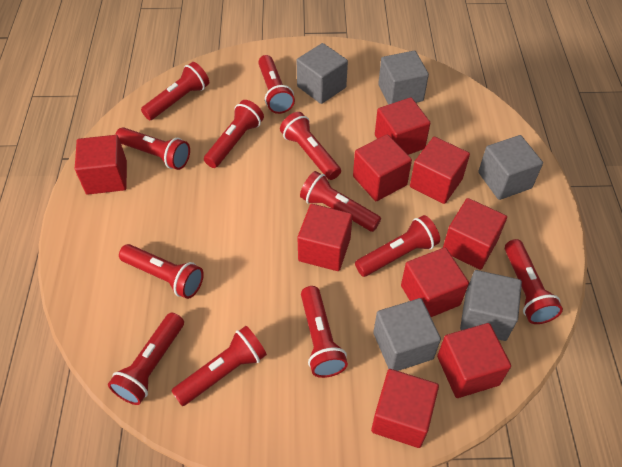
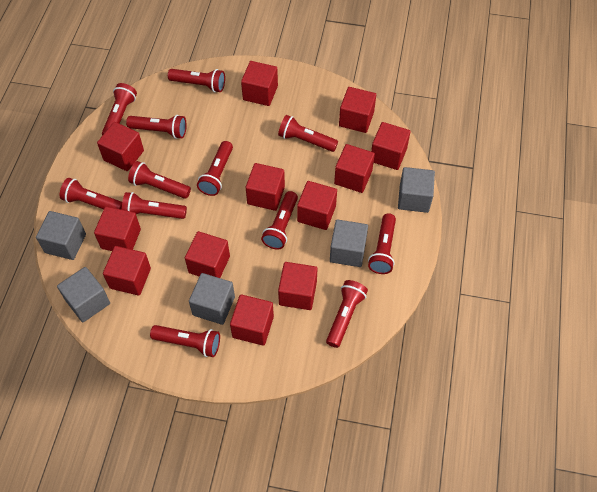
red cube: 9 -> 12

